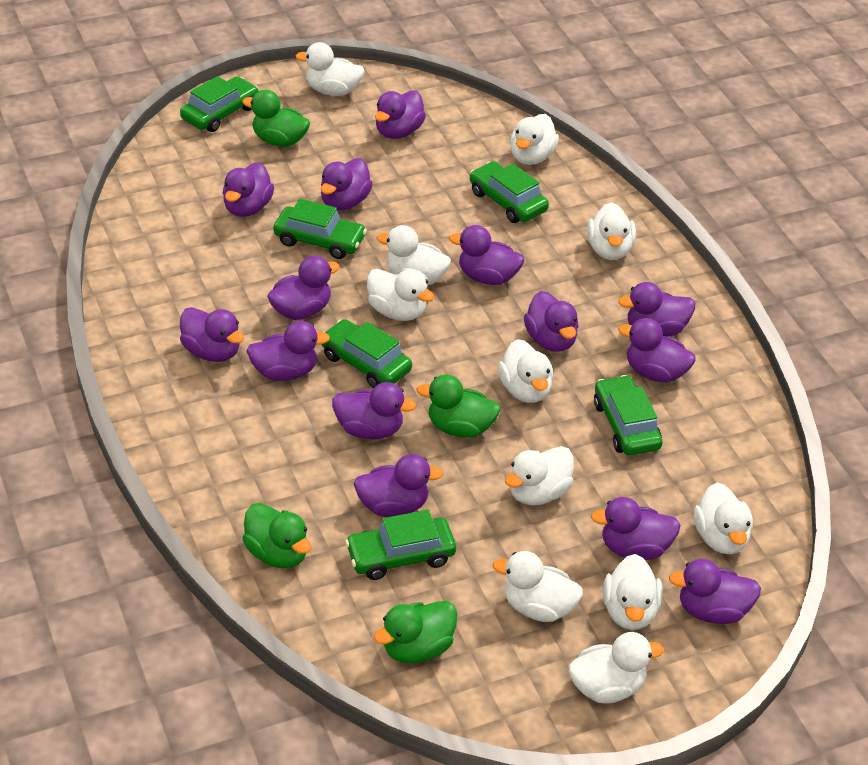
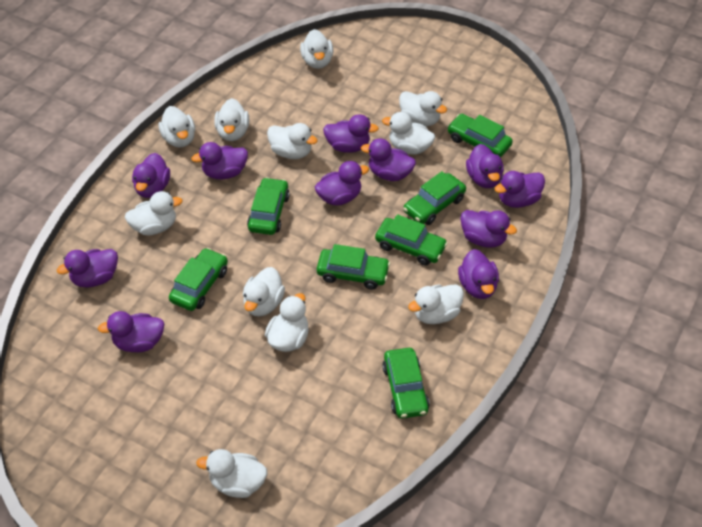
green car: 6 -> 7
green duck: 4 -> 0
purple duck: 14 -> 11

